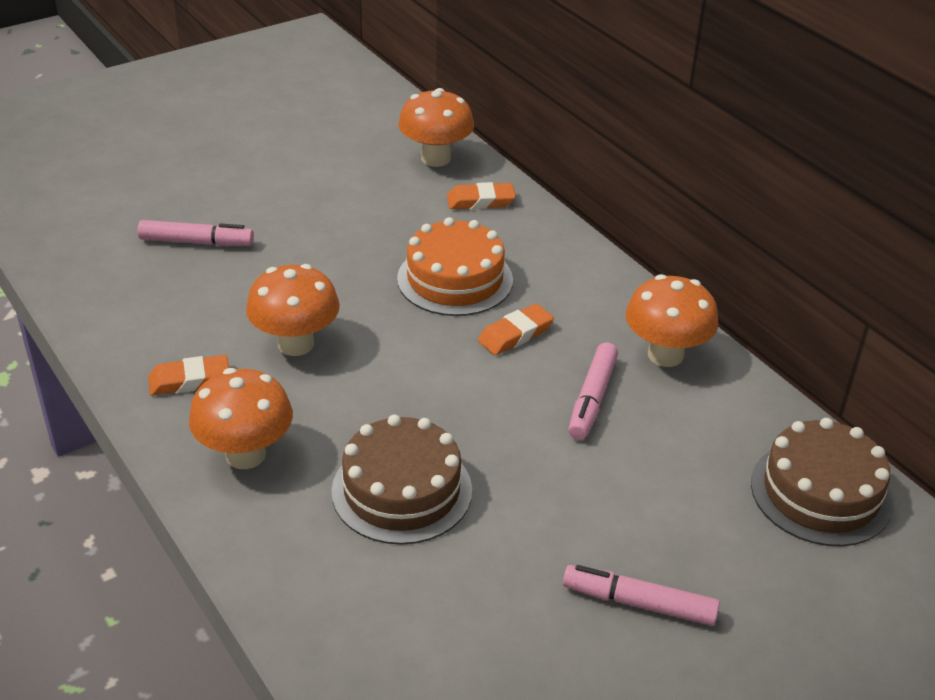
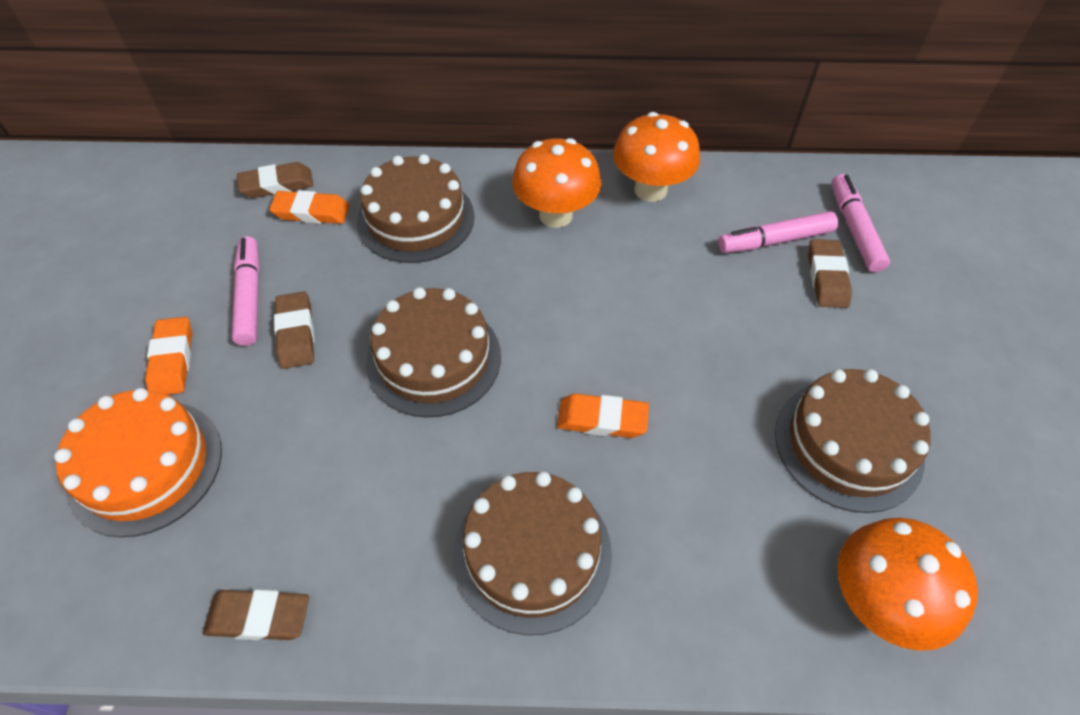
brown cake: 2 -> 4
brown eraser: 0 -> 4
orange mushroom: 4 -> 3

